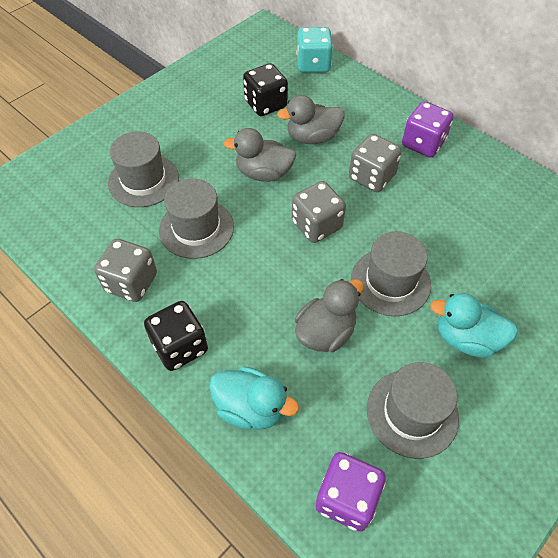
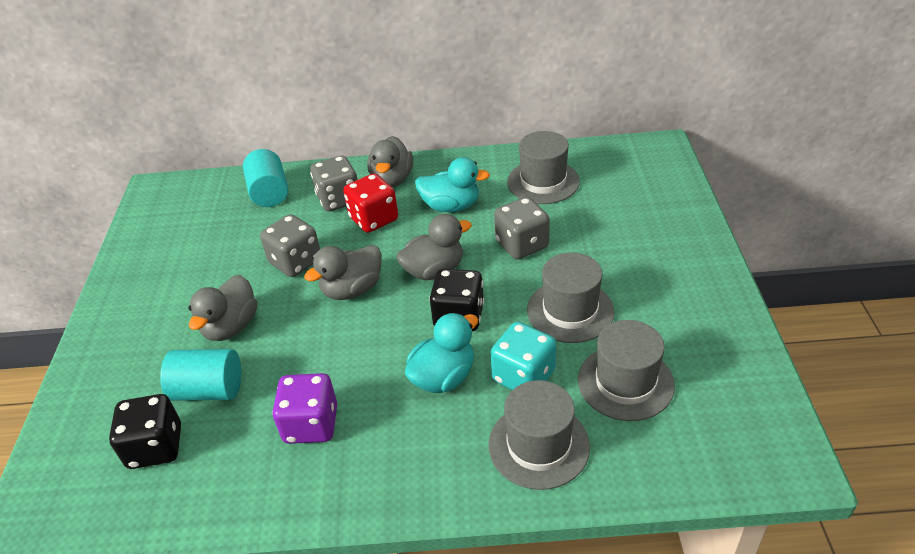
grey duck: 3 -> 4
purple dice: 2 -> 1
red dice: 0 -> 1
turquoise cylinder: 0 -> 2

